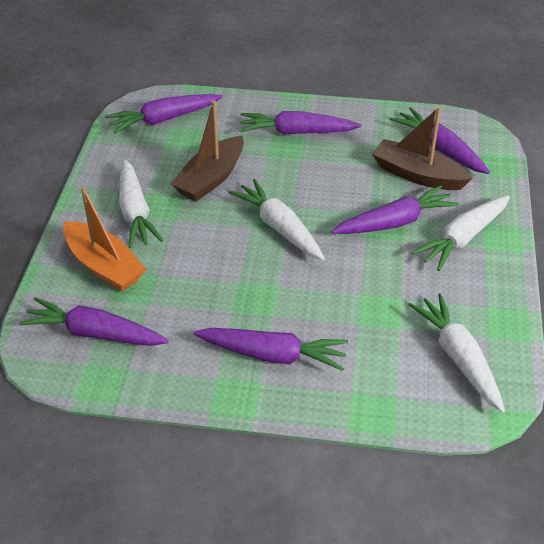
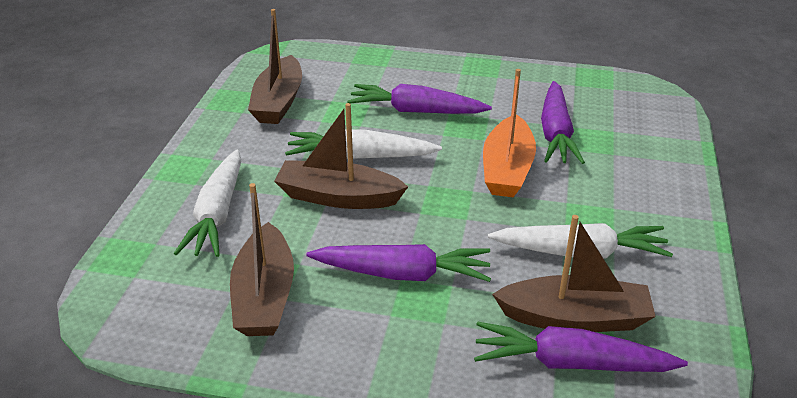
brown boat: 2 -> 4
purple carrot: 6 -> 4
white carrot: 4 -> 3

